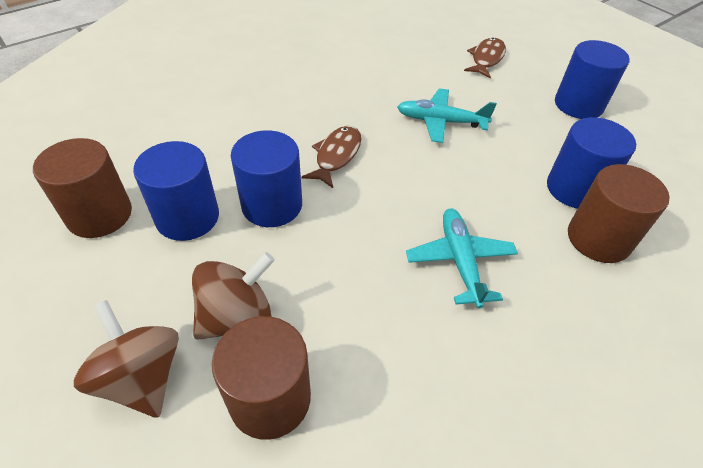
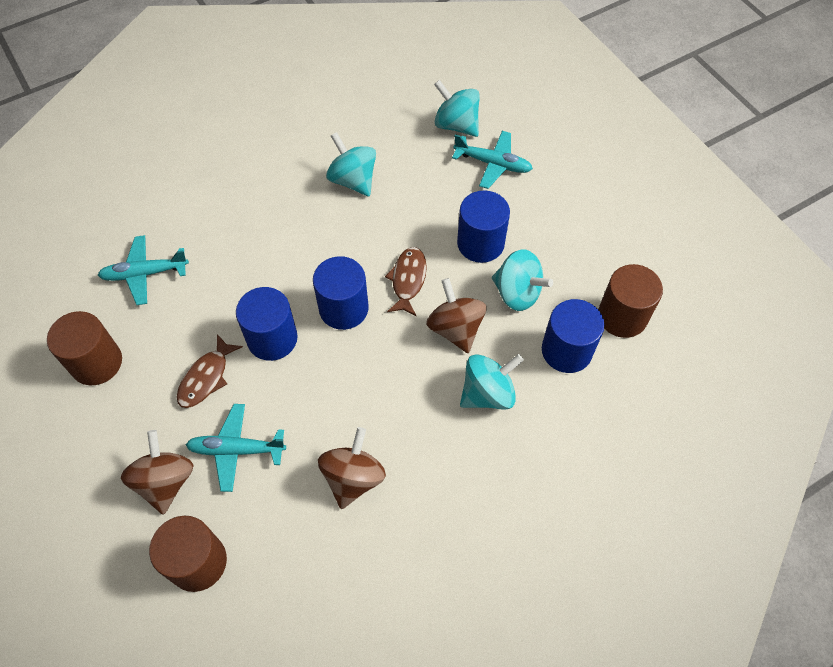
brown spinning top: 2 -> 3
turquoise plane: 2 -> 3
turquoise spinning top: 0 -> 4

